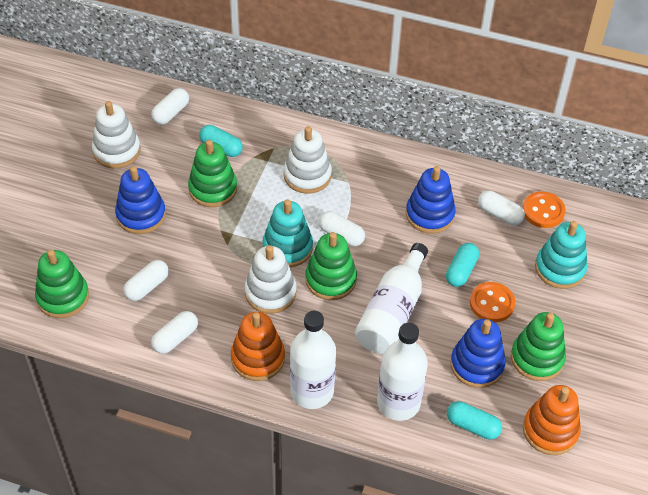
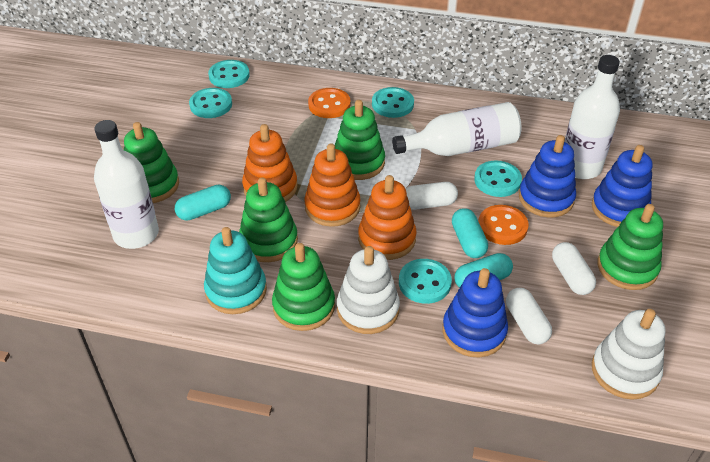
green stacking toy: 4 -> 5
orange stacking toy: 2 -> 3
turquoise button: 0 -> 5
turquoise stacking toy: 2 -> 1
white capsule: 5 -> 3
white stacking toy: 3 -> 2

